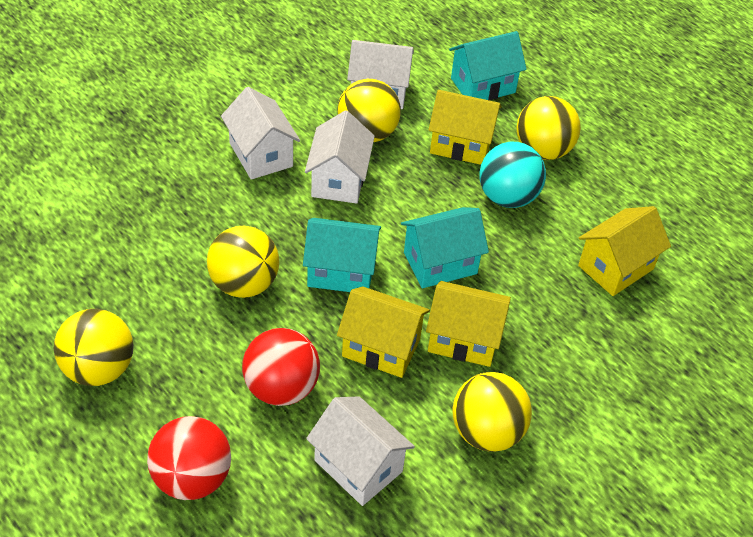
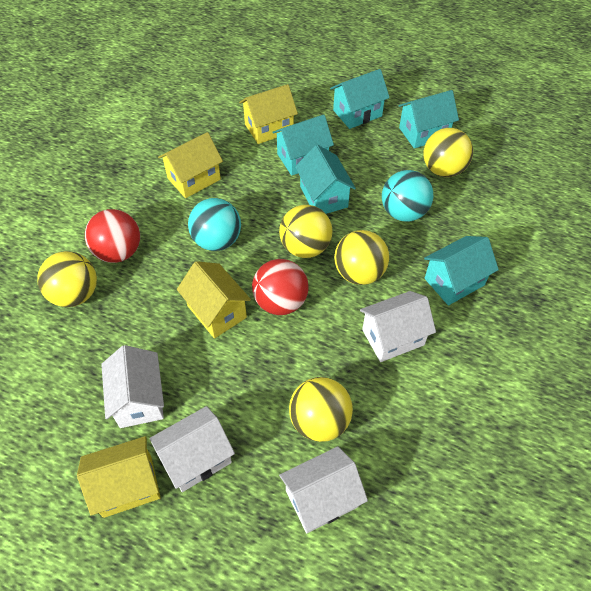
turquoise ball: 1 -> 2
turquoise house: 3 -> 5

